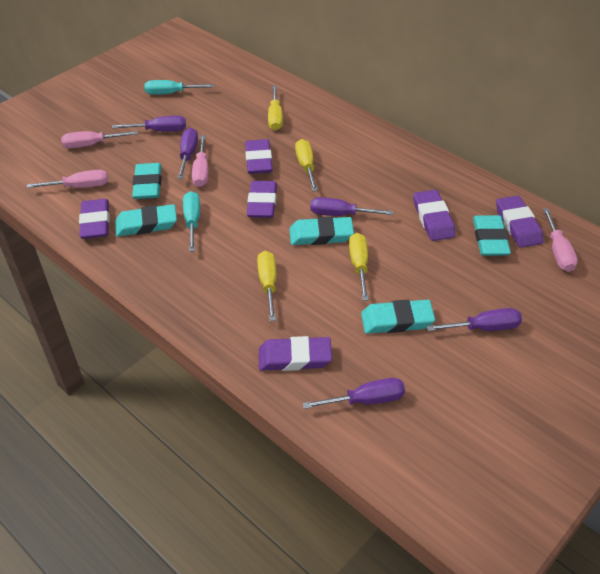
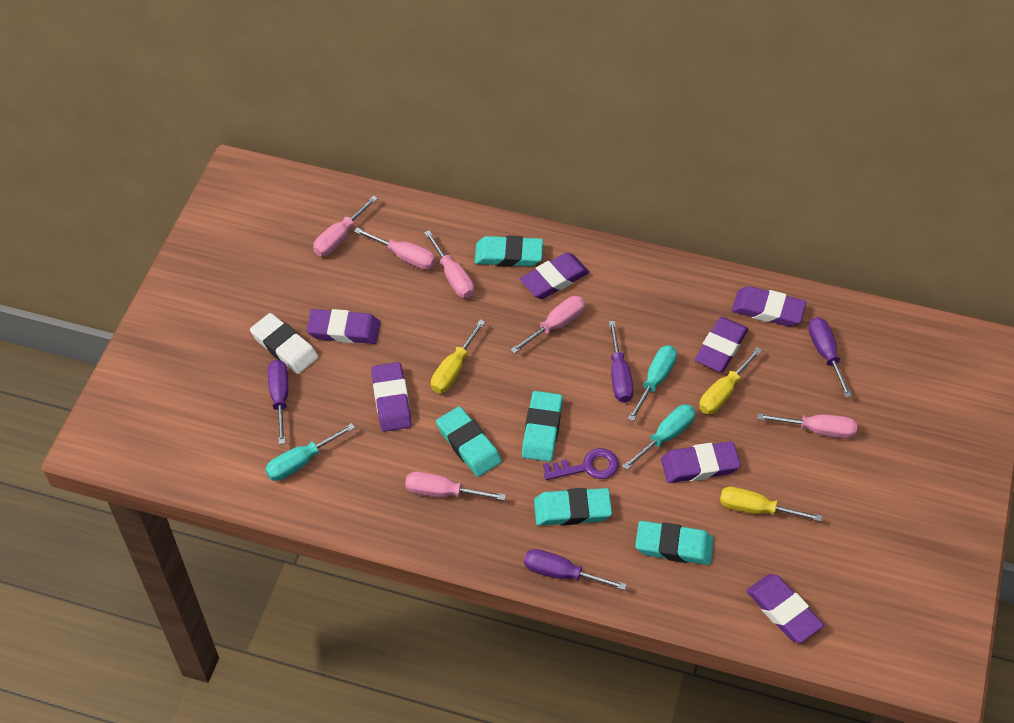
pink screwdriver: 4 -> 6
purple eraser: 6 -> 7
purple key: 0 -> 1
purple screwdriver: 5 -> 4
turquoise screwdriver: 2 -> 3
white eraser: 0 -> 1
yellow screwdriver: 4 -> 3

